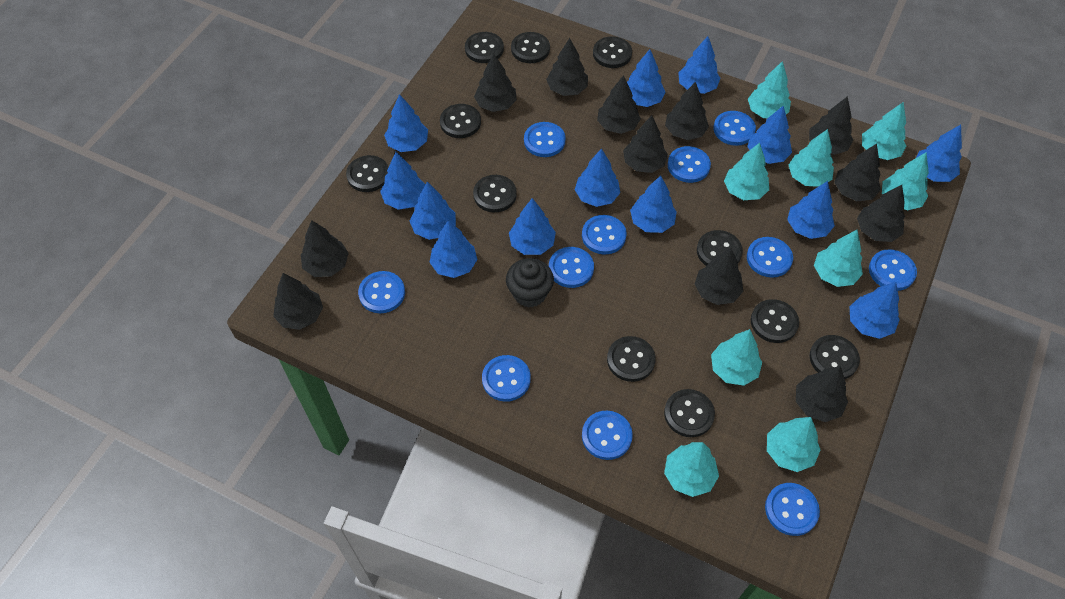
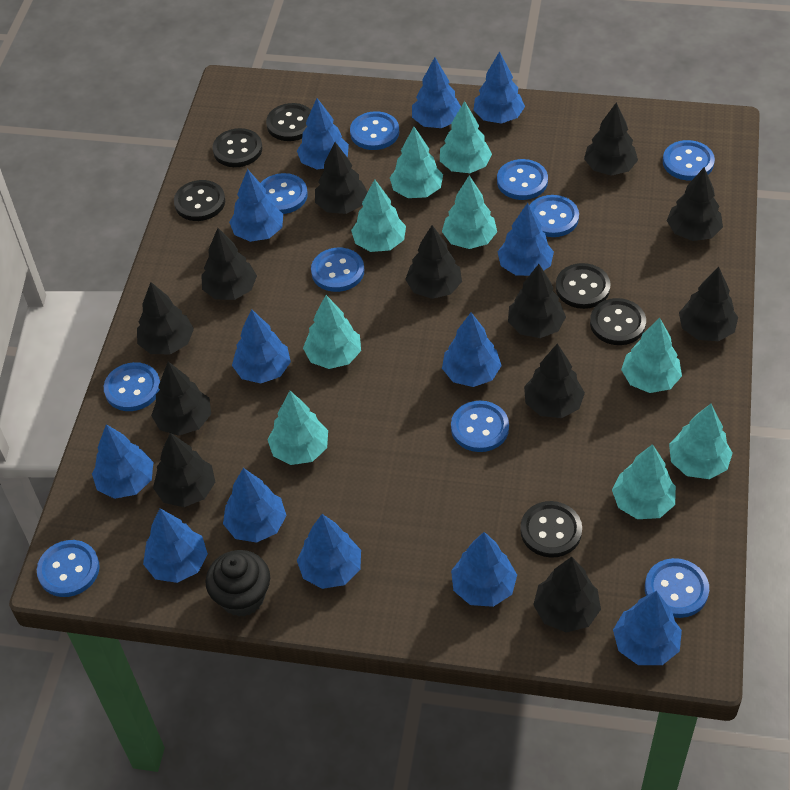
black button: 11 -> 6
blue button: 11 -> 10

